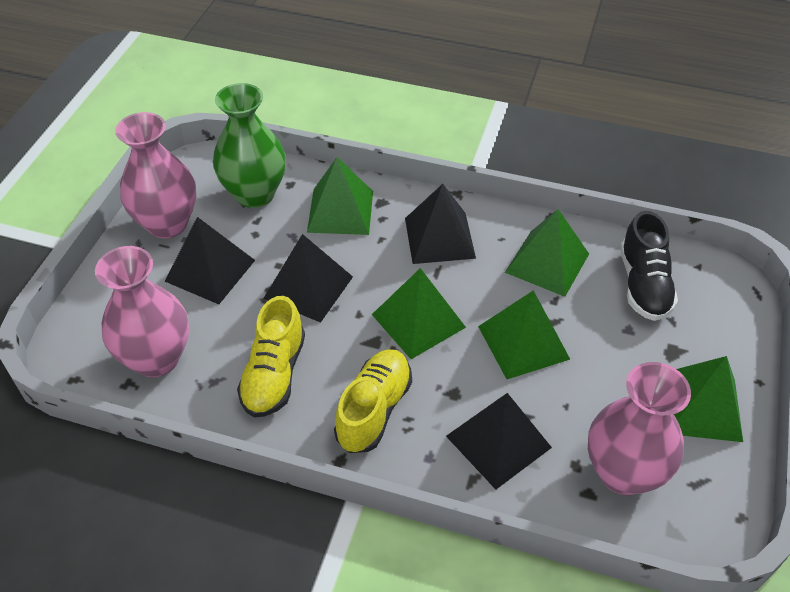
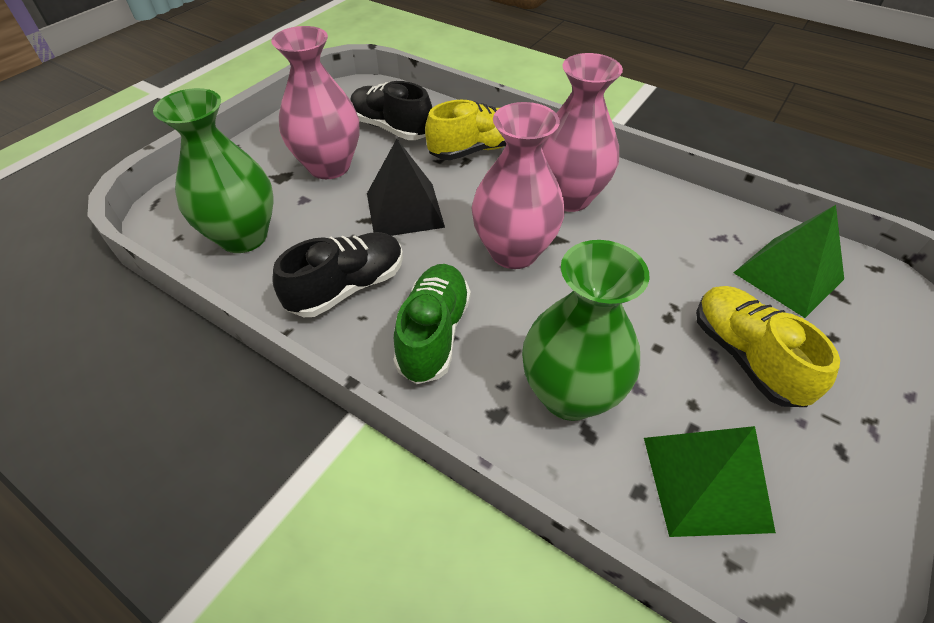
black pyramid: 4 -> 1
black shoe: 1 -> 2
green pyramid: 5 -> 2
green shoe: 0 -> 1
green vase: 1 -> 2

